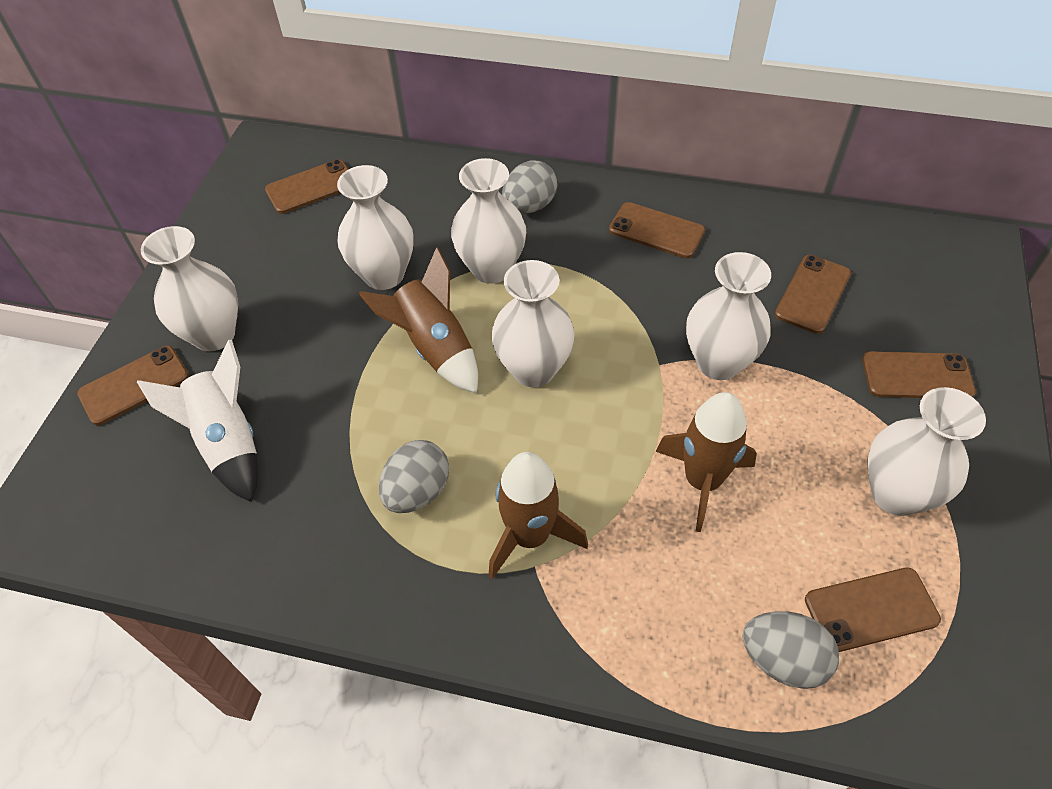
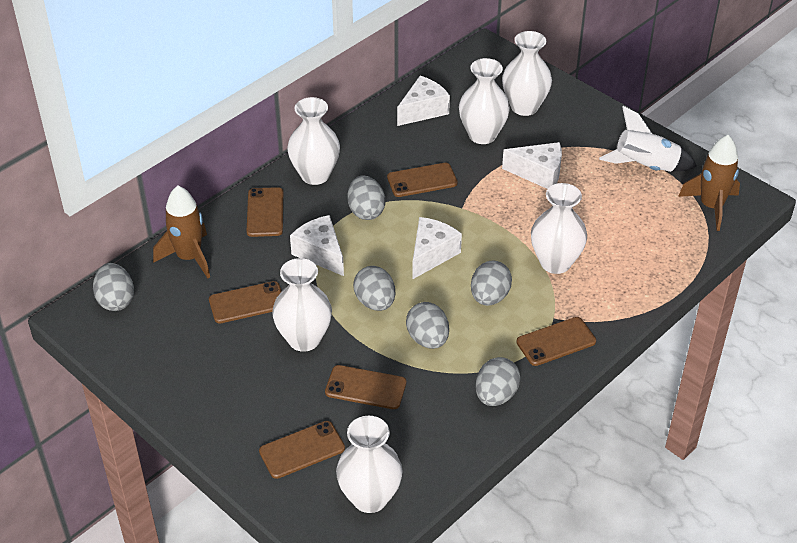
brown rocket: 3 -> 2
grey egg: 3 -> 6
white cheese: 0 -> 4

